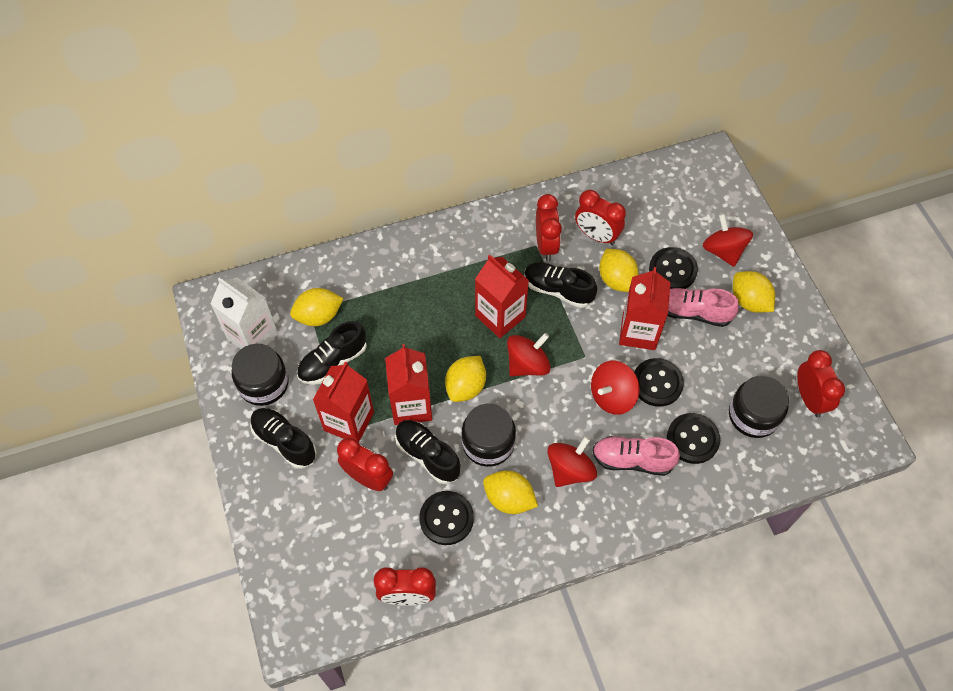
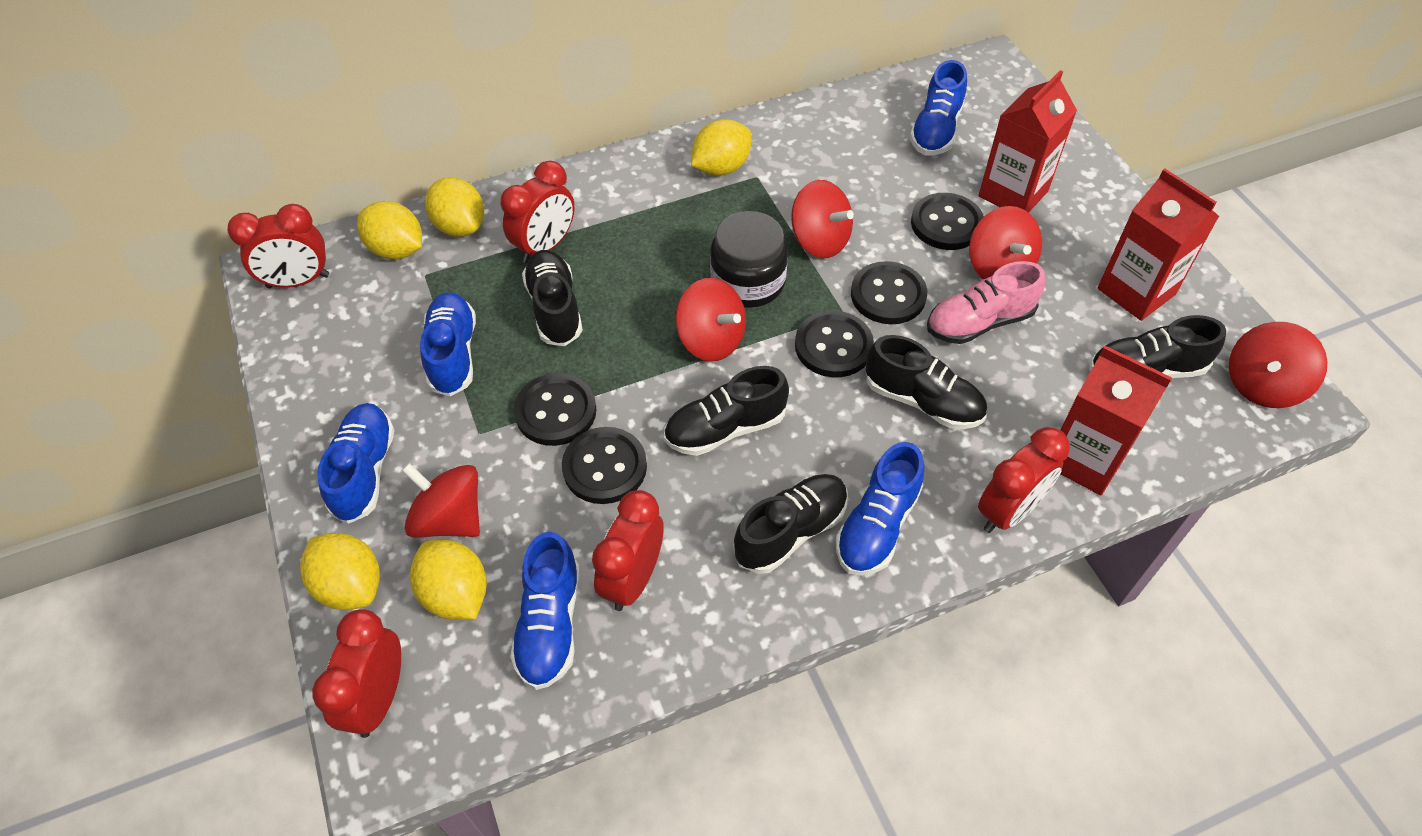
black button: 4 -> 5
black jar: 3 -> 1
black shoe: 4 -> 5
blue shoe: 0 -> 5
pink shoe: 2 -> 1
red carton: 4 -> 3
red spinning top: 4 -> 5
white carton: 1 -> 0

